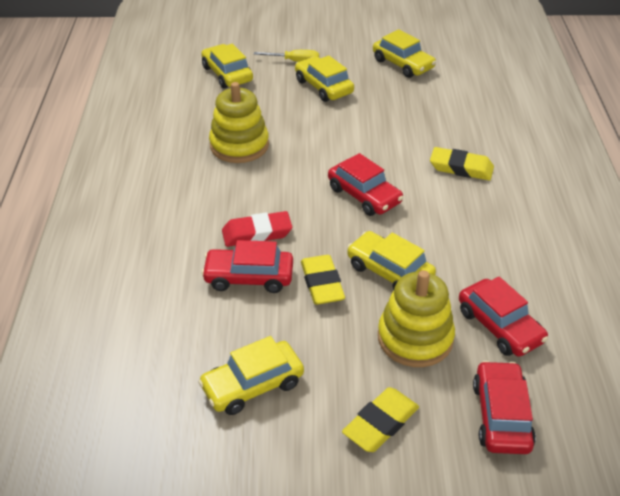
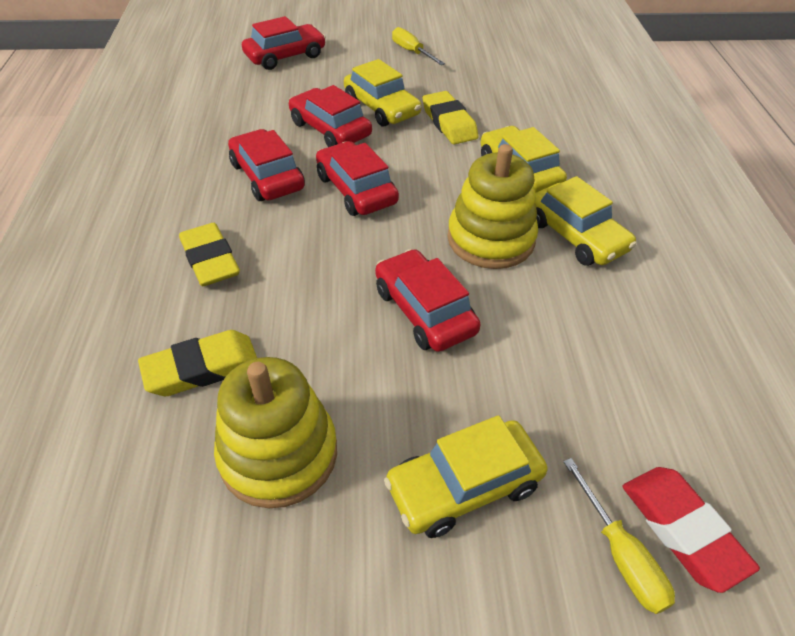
red car: 4 -> 5
yellow car: 5 -> 4
yellow screwdriver: 1 -> 2

